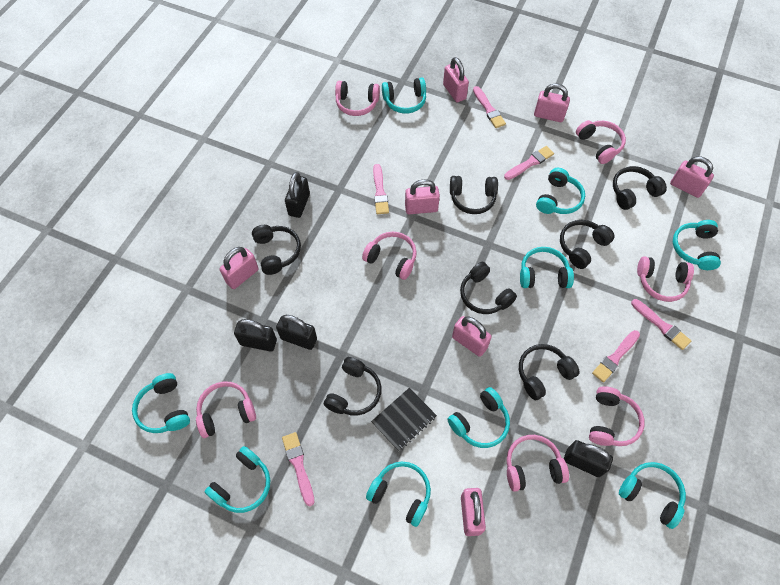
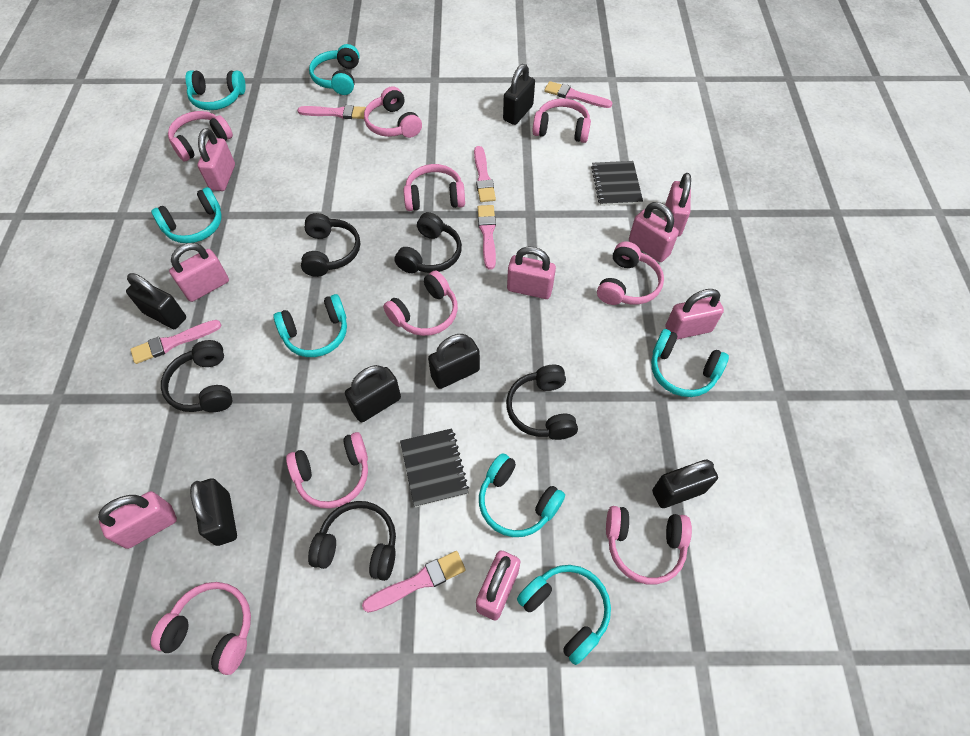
black headphones: 7 -> 5
black notebook: 1 -> 2
black padlock: 4 -> 6
pink headphones: 7 -> 9
pink padlock: 7 -> 8
turquoise headphones: 9 -> 7

